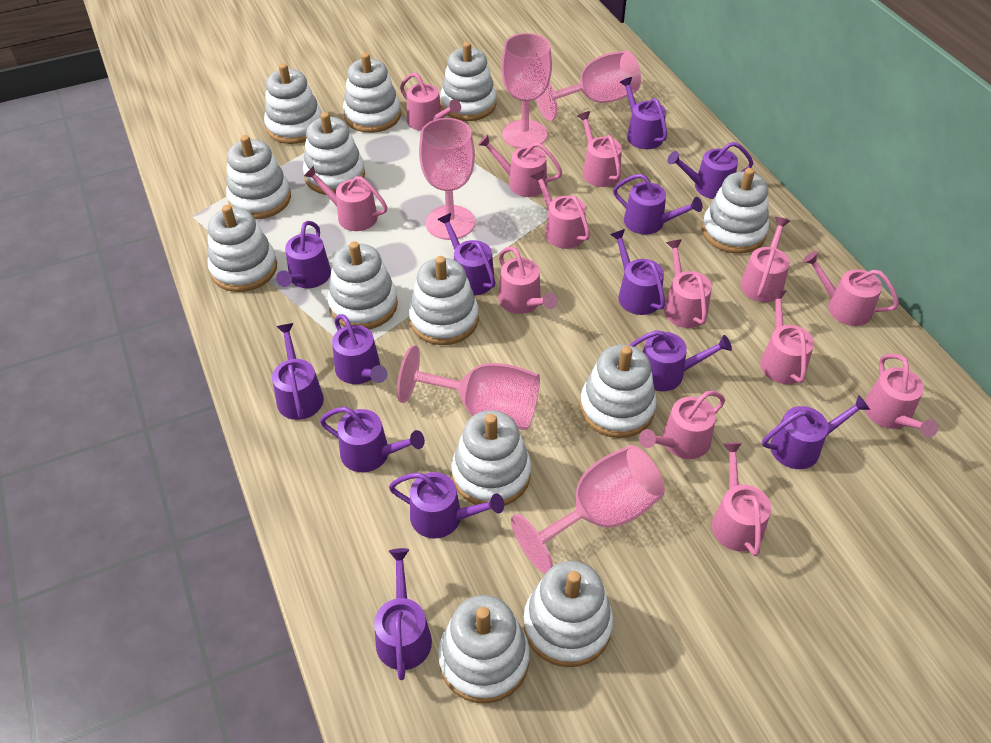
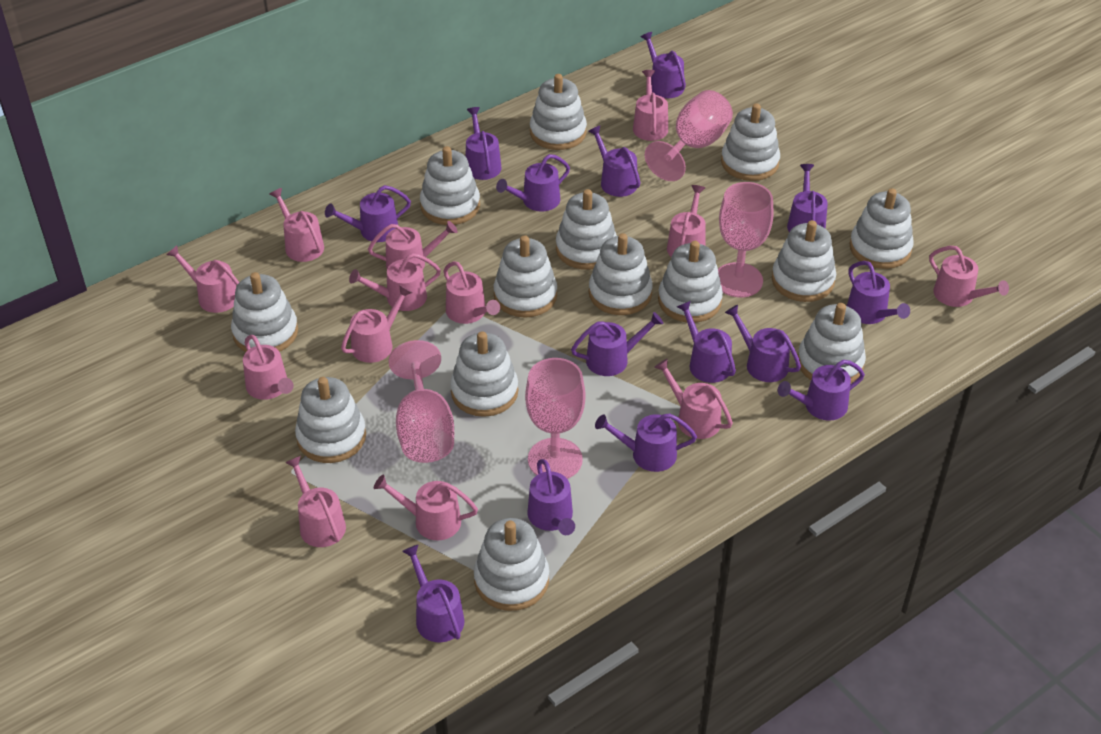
pink goblet: 5 -> 4
purple watering can: 13 -> 14
white stacking toy: 13 -> 14

